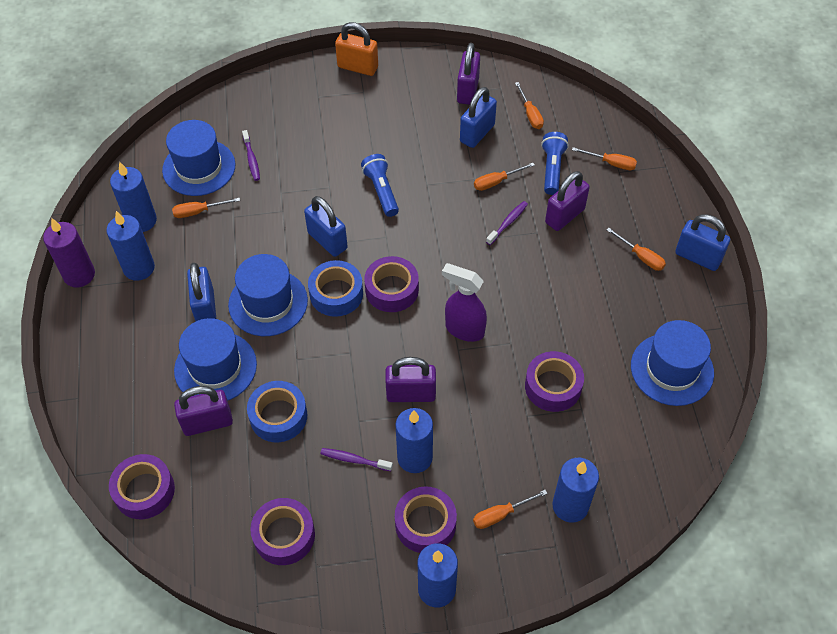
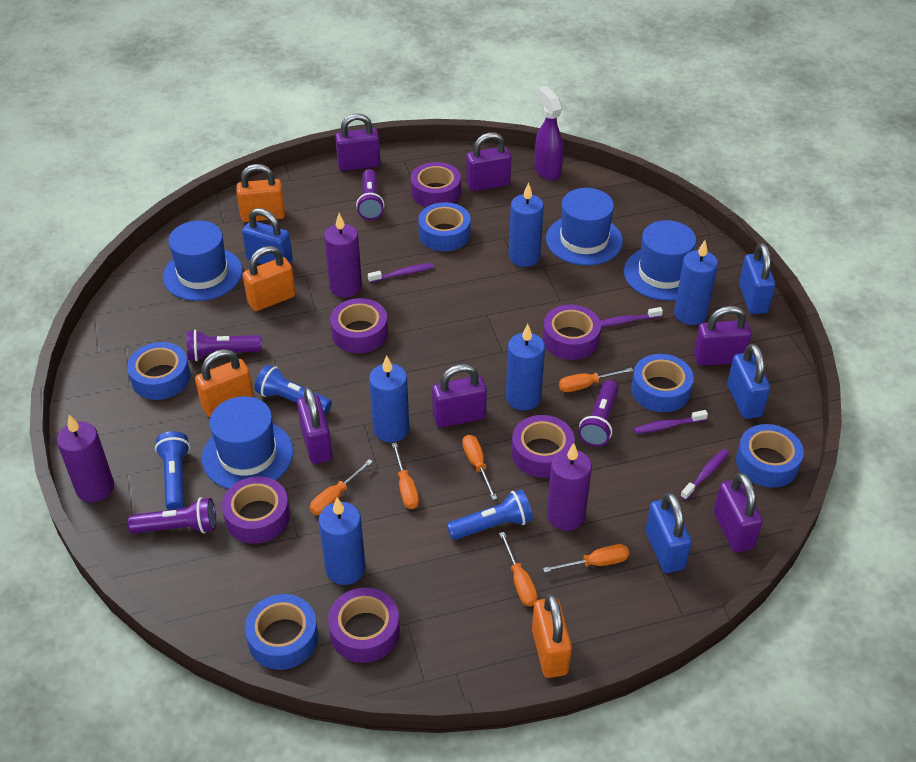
blue flashlight: 2 -> 3
blue tape: 2 -> 5
orange padlock: 1 -> 4
purple candle: 1 -> 3
purple flashlight: 0 -> 4
purple padlock: 4 -> 6
purple tape: 5 -> 6
purple toothbrush: 3 -> 4

